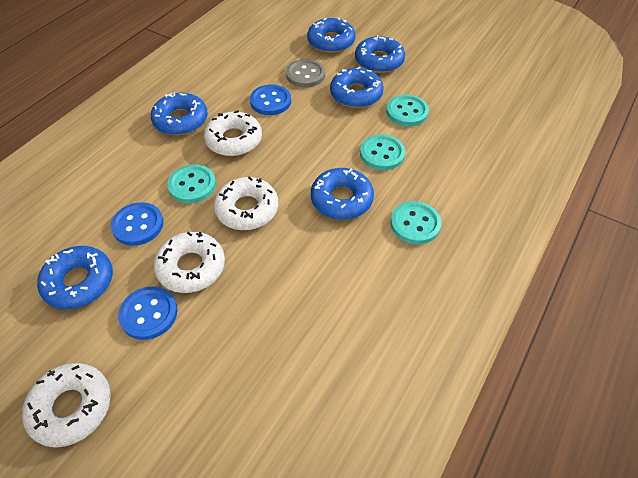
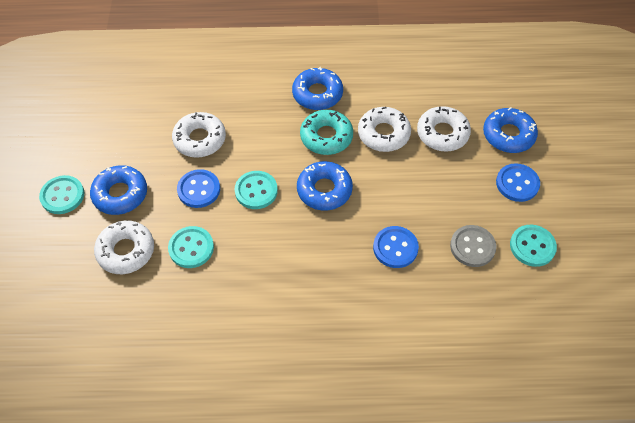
blue donut: 6 -> 4
turquoise donut: 0 -> 1

